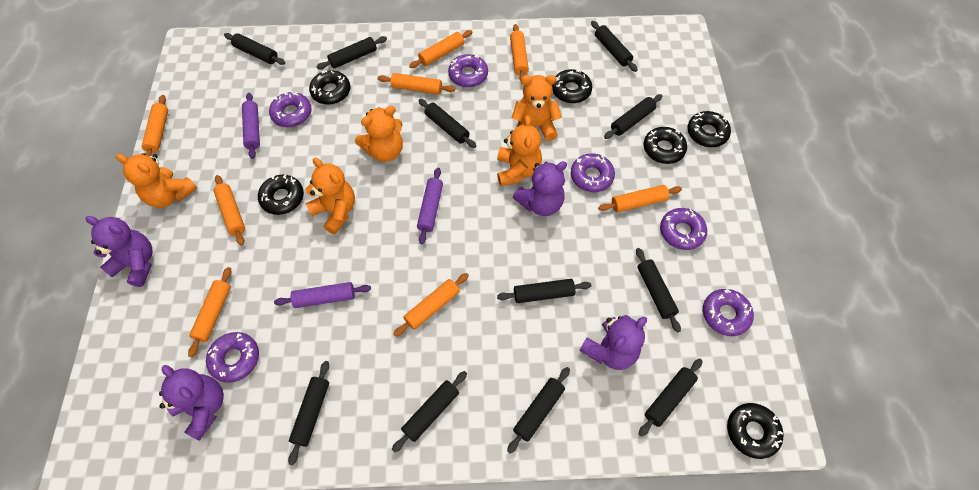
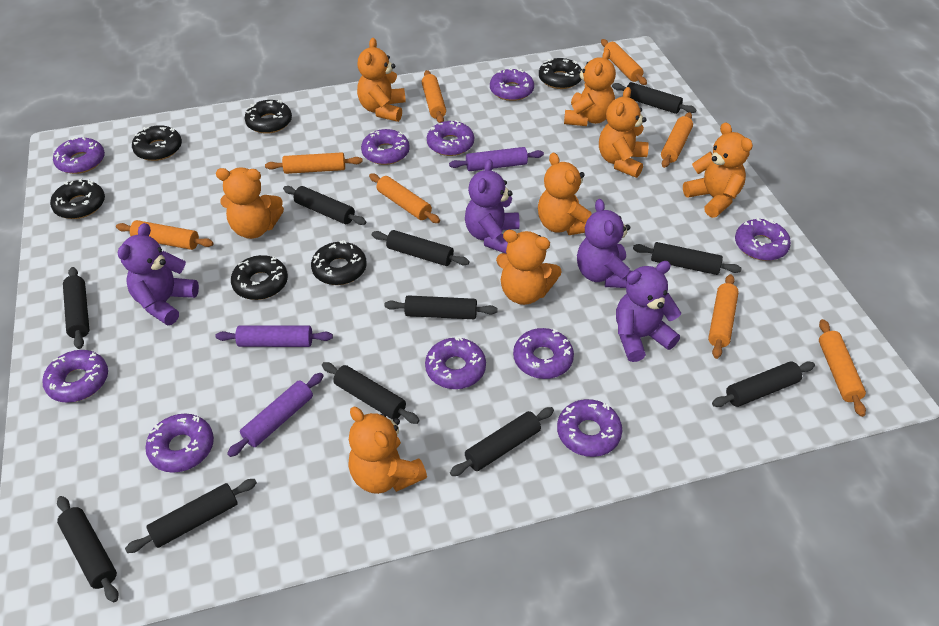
orange teddy bear: 5 -> 8
purple donut: 6 -> 10

